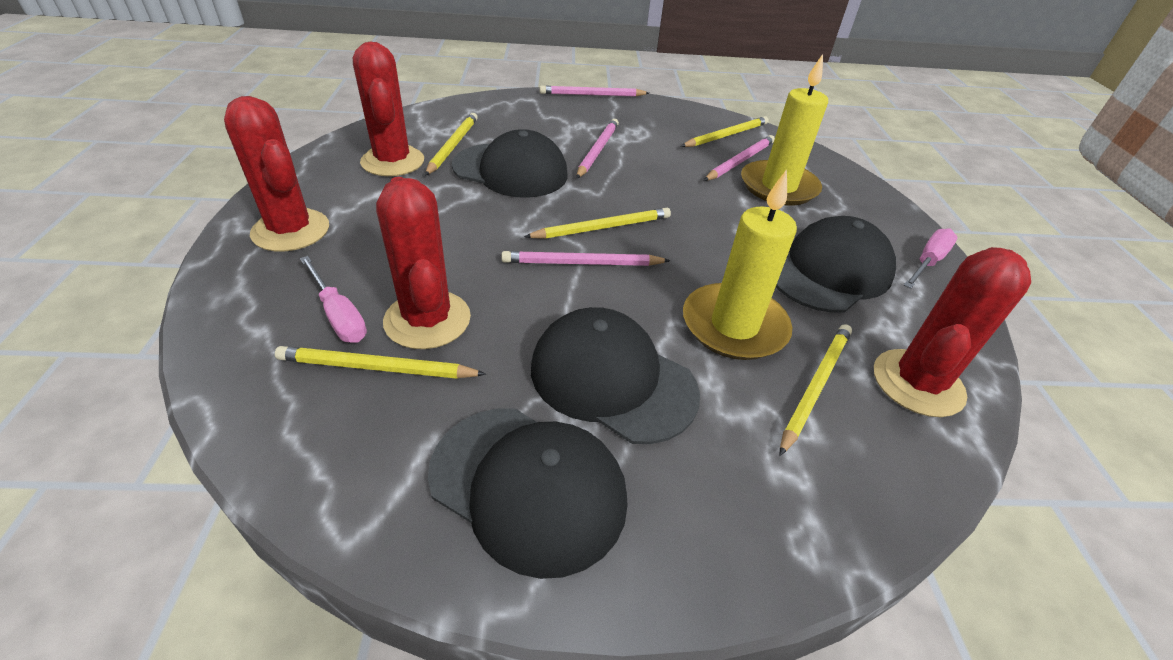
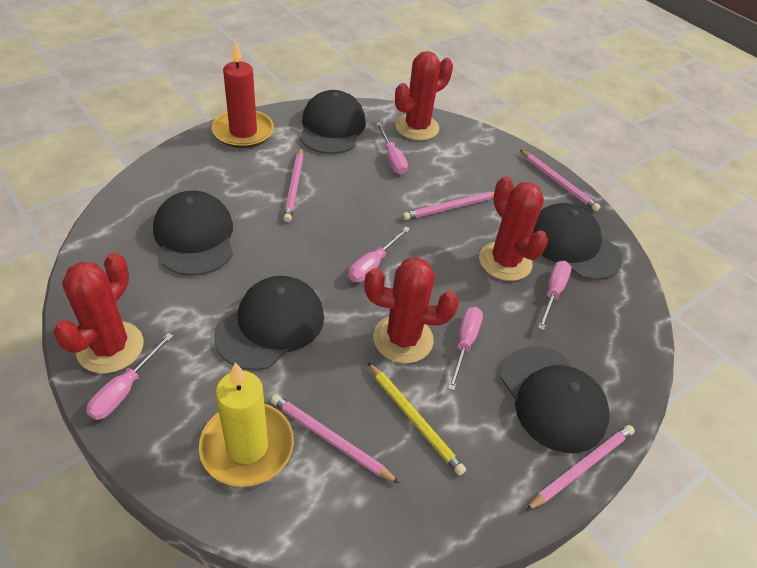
black cap: 4 -> 5
pink pencil: 4 -> 5
pink screwdriver: 2 -> 5
red candle: 0 -> 1
yellow candle: 2 -> 1
yellow pencil: 5 -> 1

